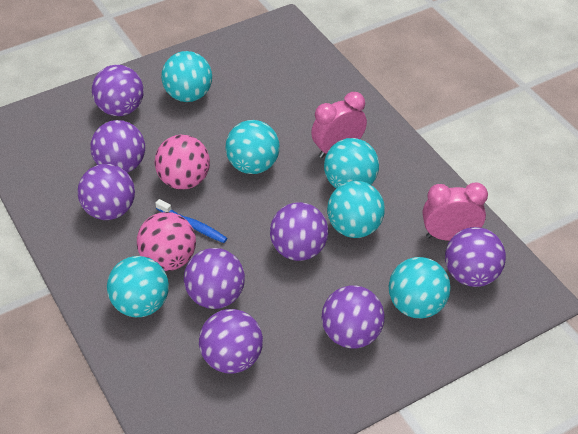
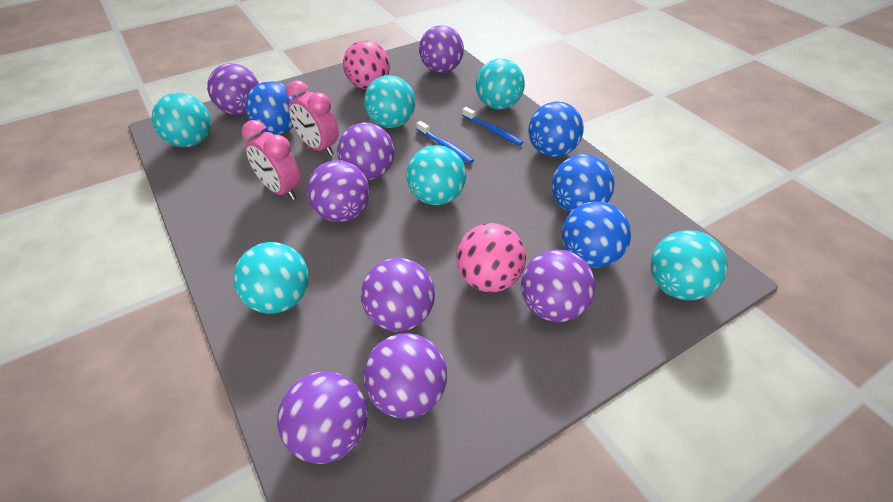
blue ball: 0 -> 4
blue toothbrush: 1 -> 2

